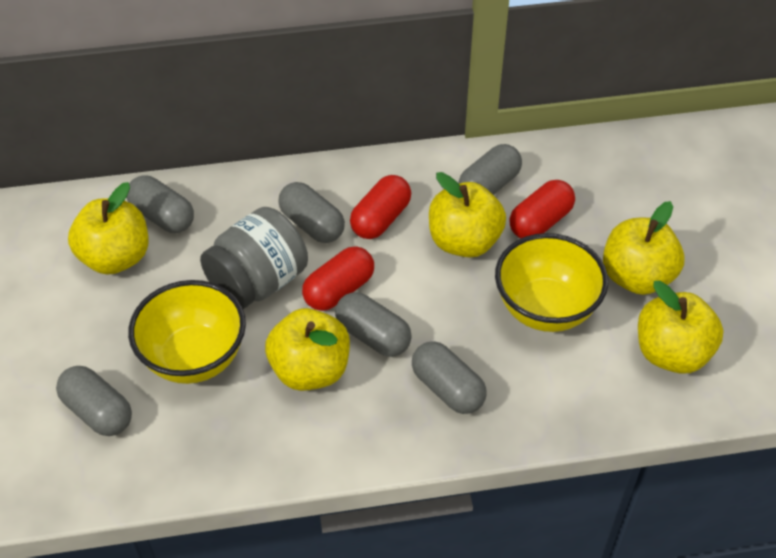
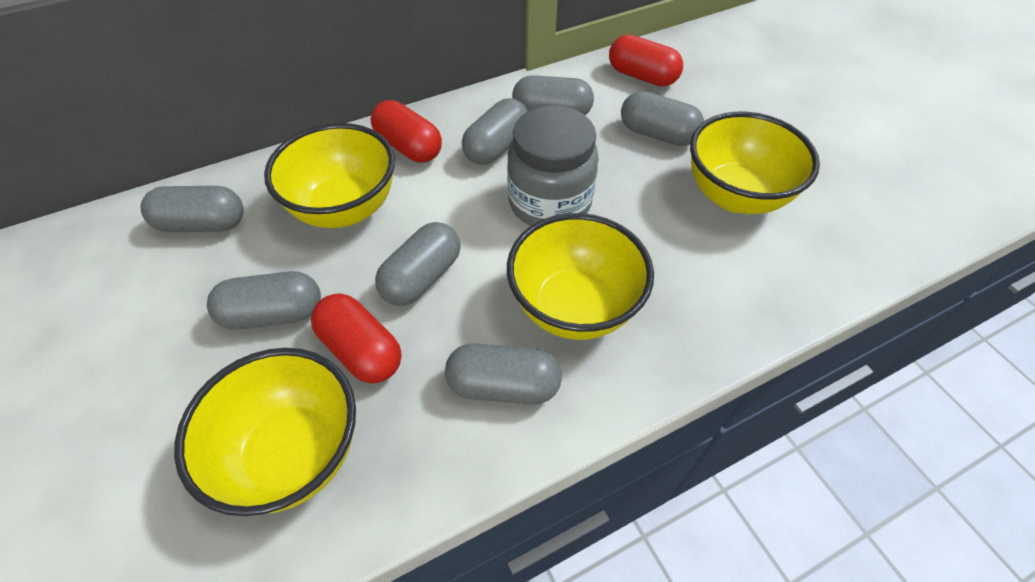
grey capsule: 6 -> 7
yellow apple: 5 -> 0
yellow bowl: 2 -> 4

